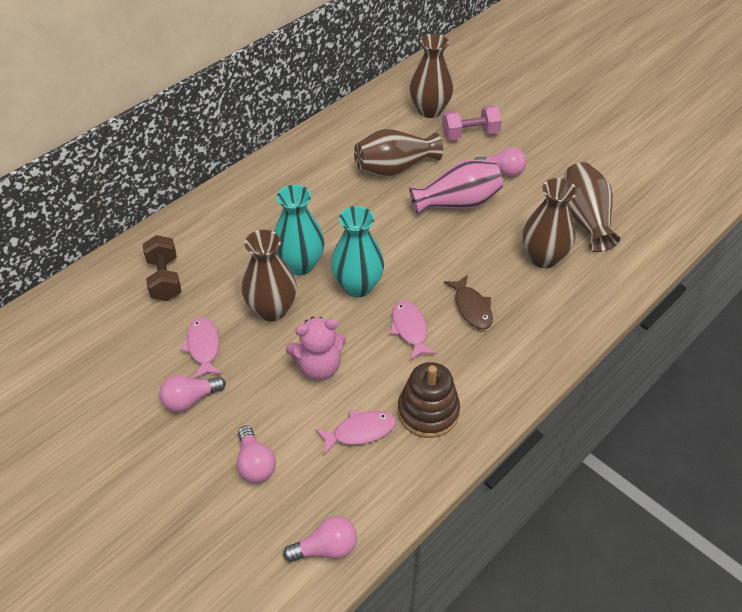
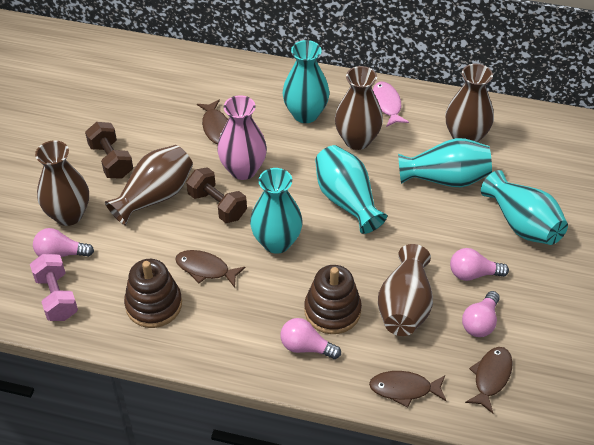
brown dumbbell: 1 -> 2
brown fish: 1 -> 4
brown stacking toy: 1 -> 2
pink fish: 3 -> 1
pink teddy bear: 1 -> 0
turquoise vase: 2 -> 5

